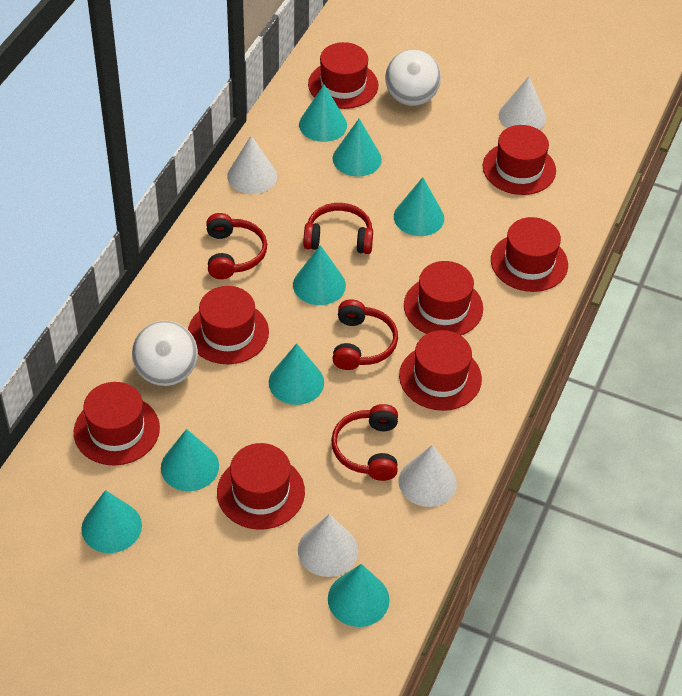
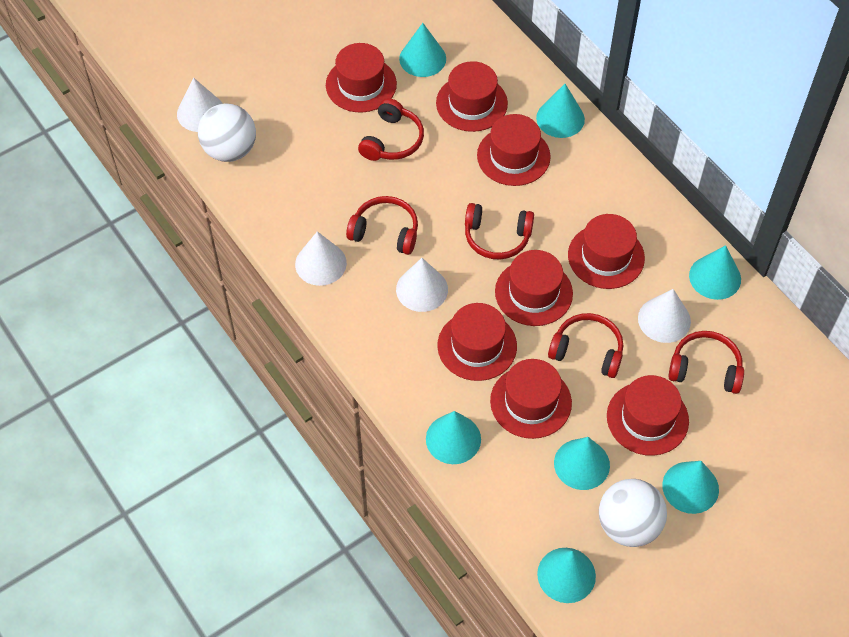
red headphones: 4 -> 5
turquoise cone: 8 -> 7

